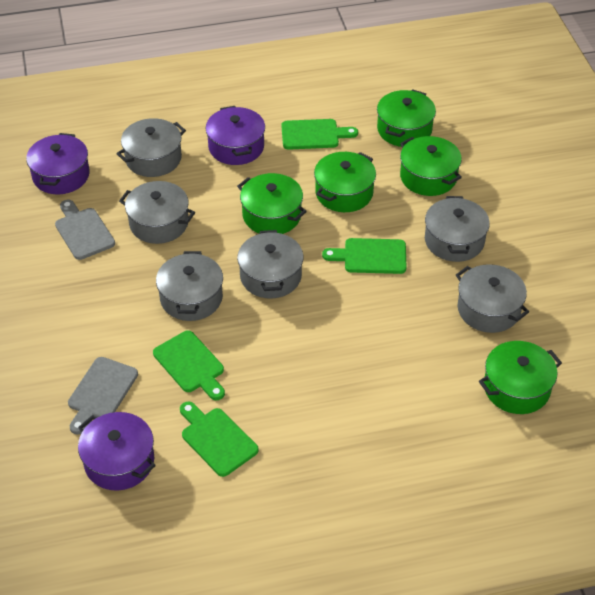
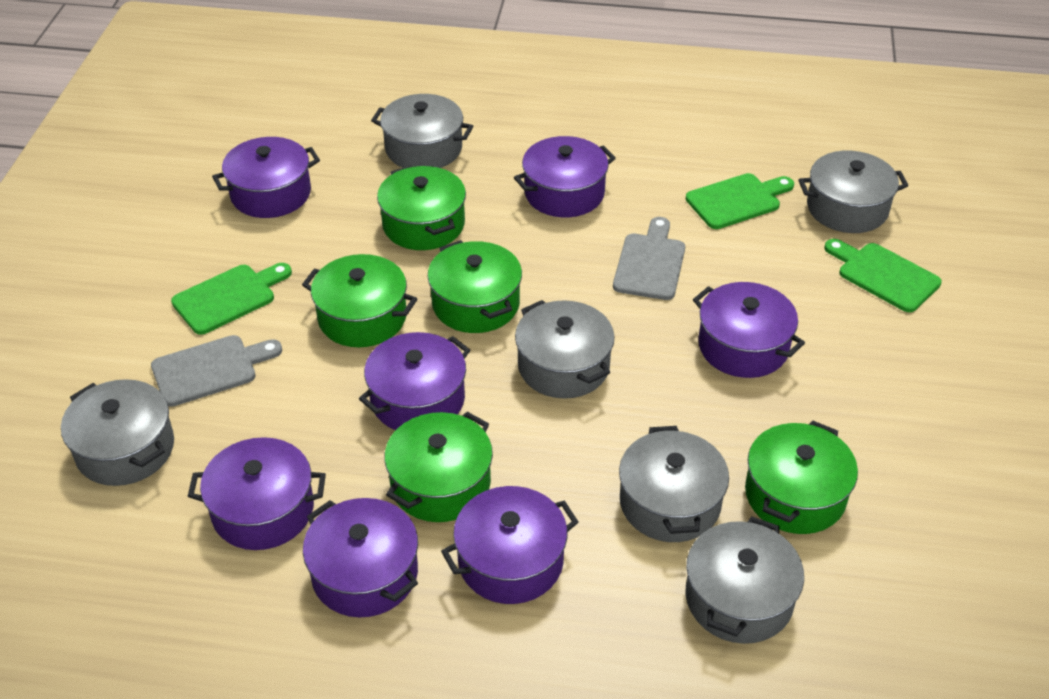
green cutting board: 4 -> 3
purple pot: 3 -> 7

